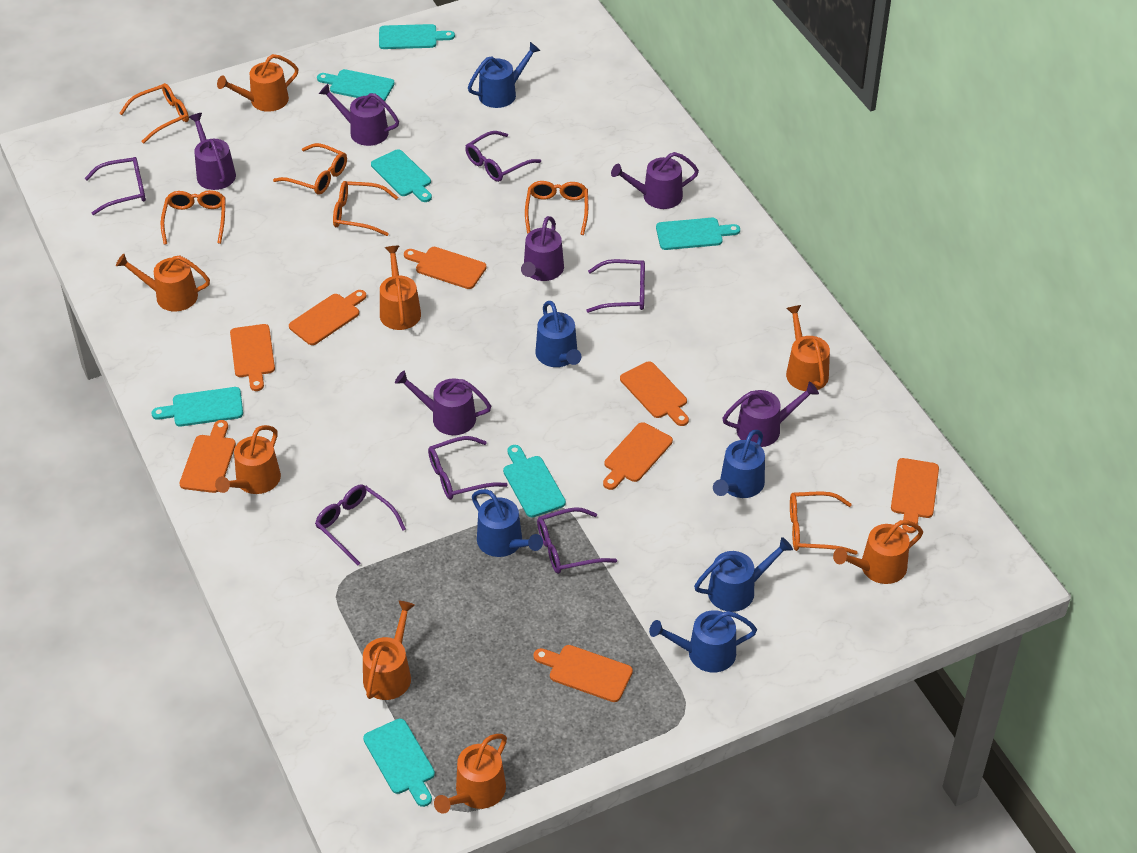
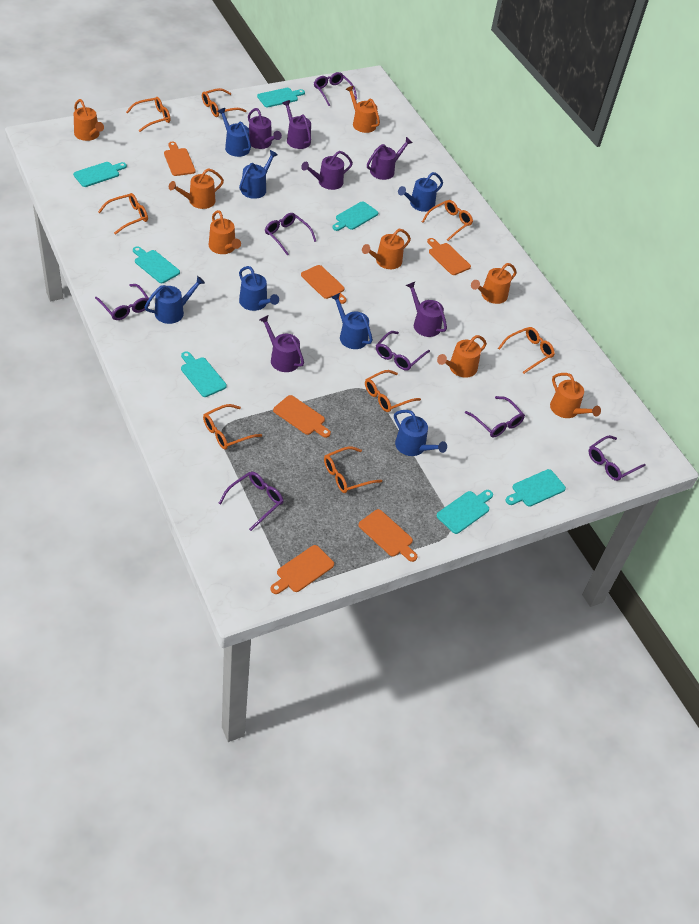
blue watering can: 6 -> 7
orange cutting board: 8 -> 6
orange glasses: 6 -> 8
purple glasses: 6 -> 7

